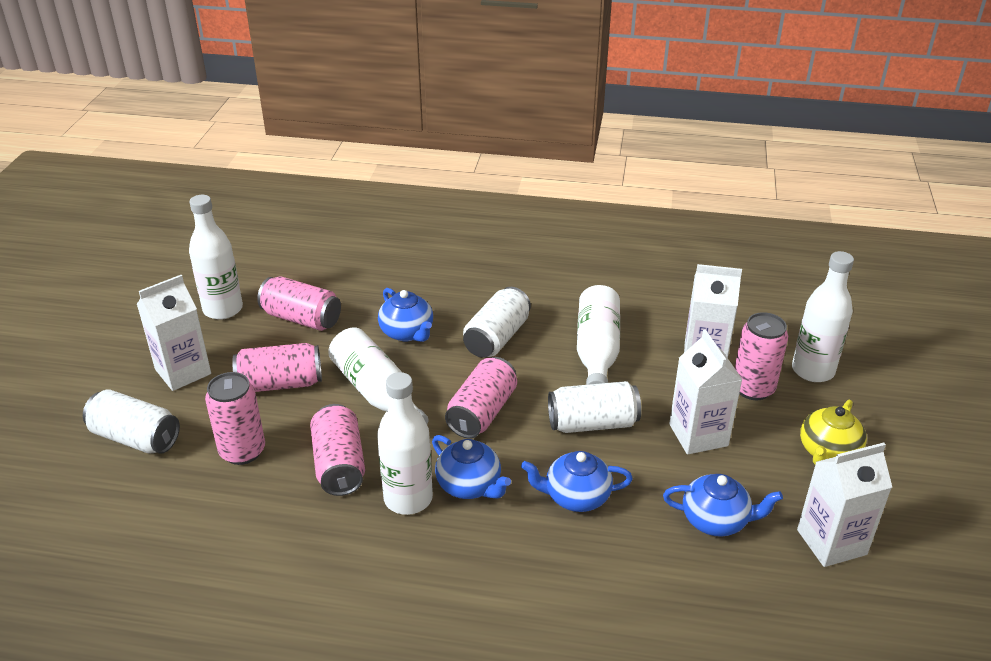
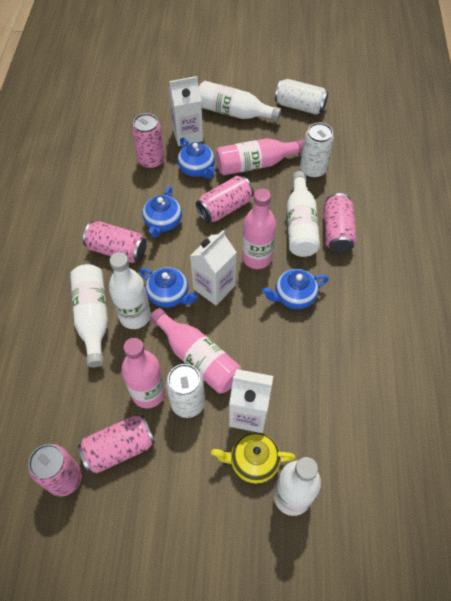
pink bottle: 0 -> 4
white carton: 4 -> 3

